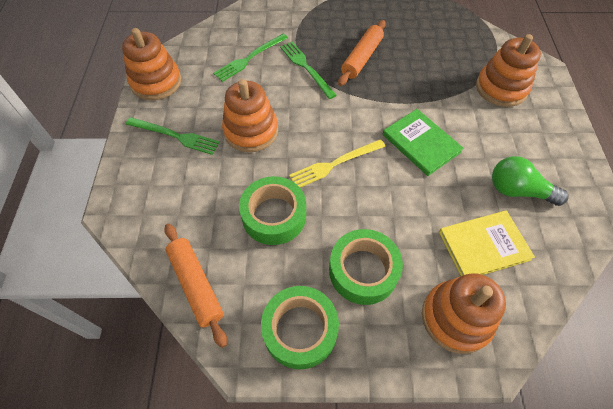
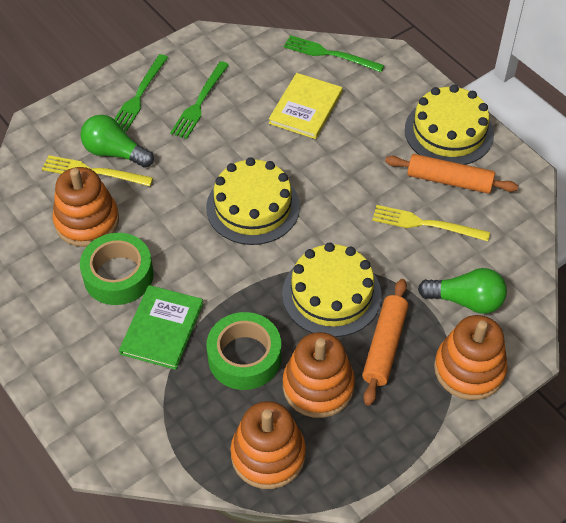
green light bulb: 1 -> 2
green tape: 3 -> 2
yellow cake: 0 -> 3
yellow fork: 1 -> 2

